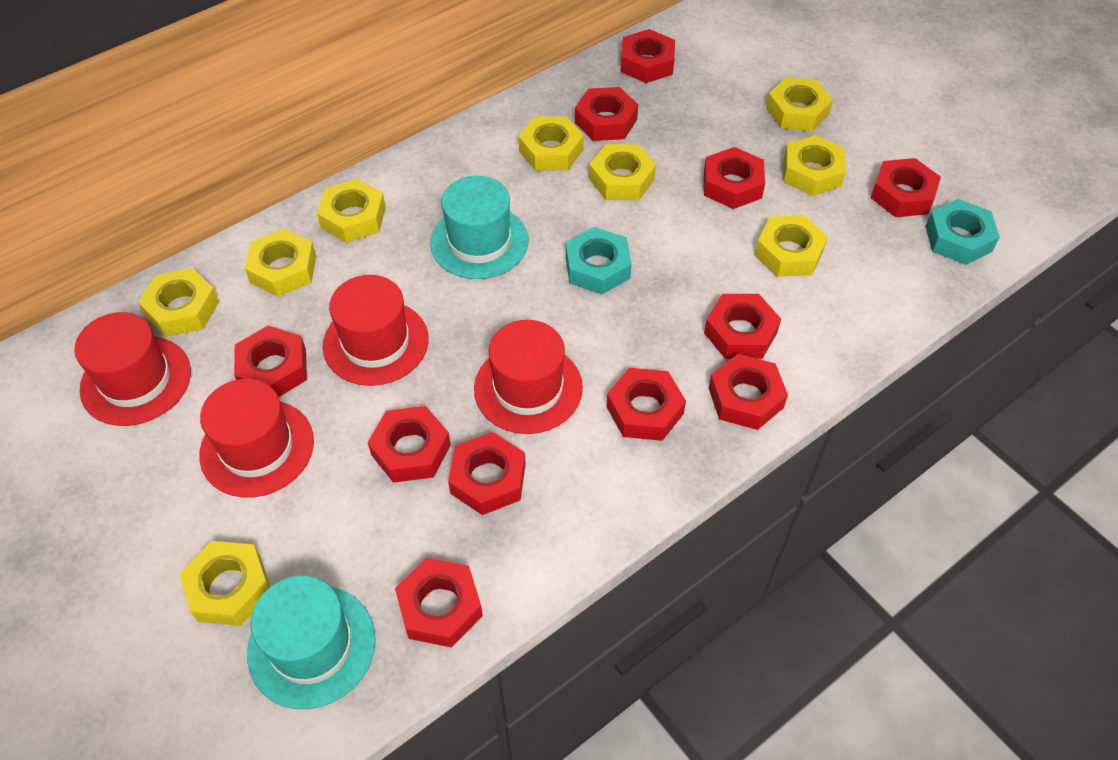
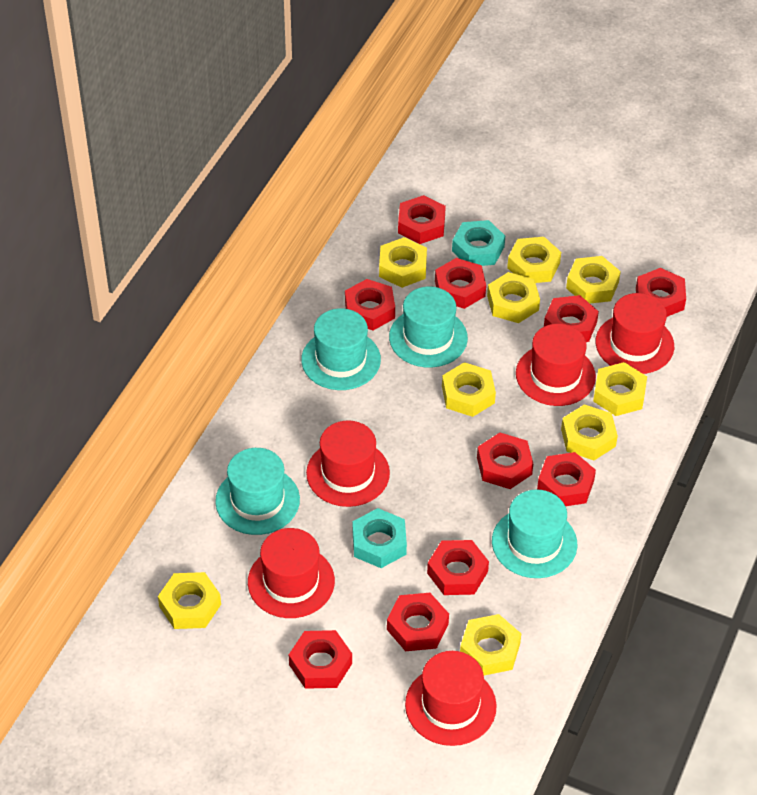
red hat: 4 -> 5
red nut: 11 -> 10
turquoise hat: 2 -> 4

